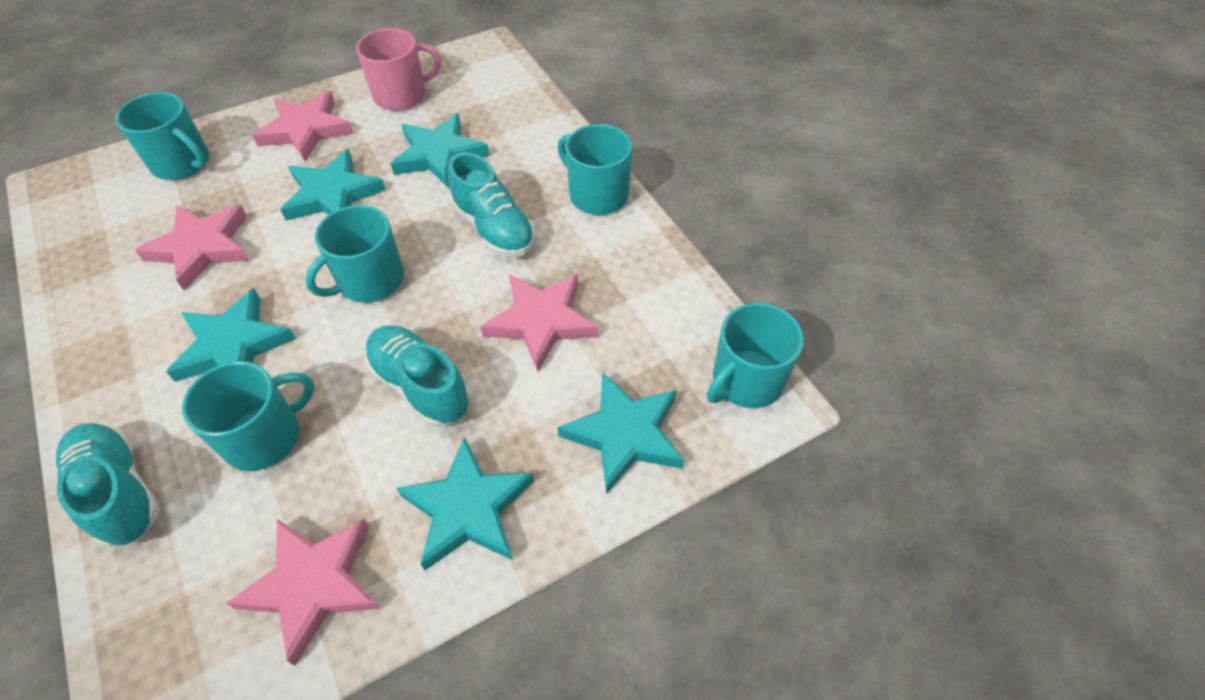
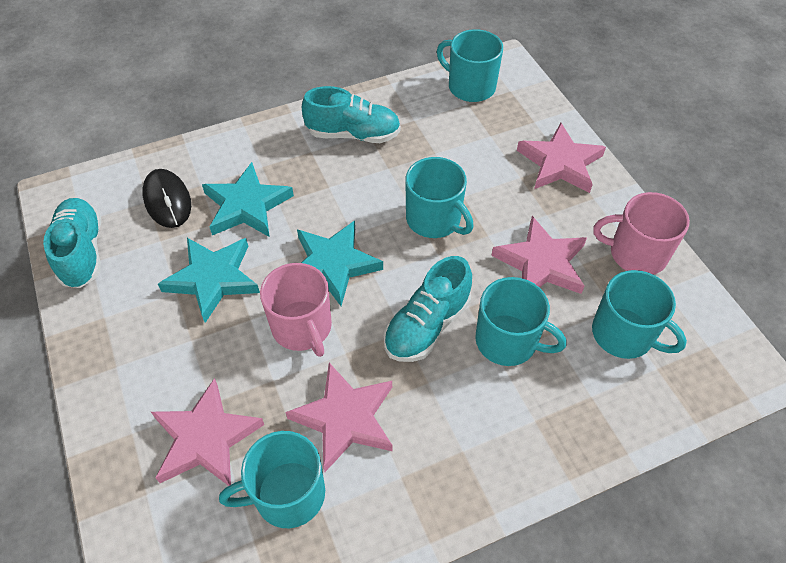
black mouse: 0 -> 1
pink mug: 1 -> 2
turquoise star: 5 -> 3

